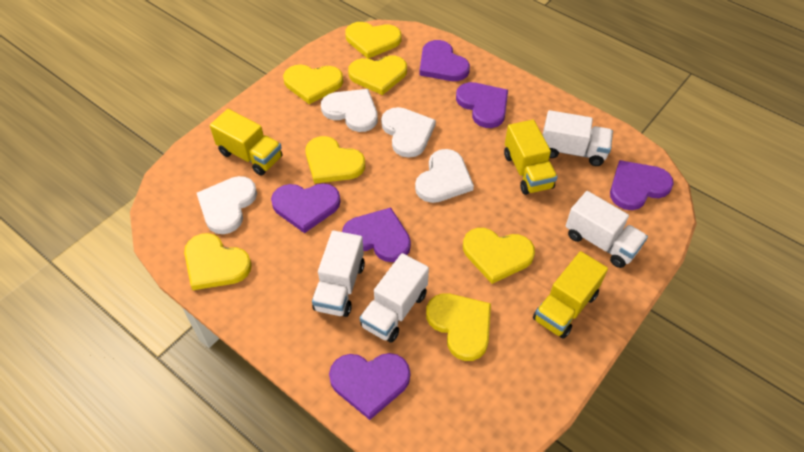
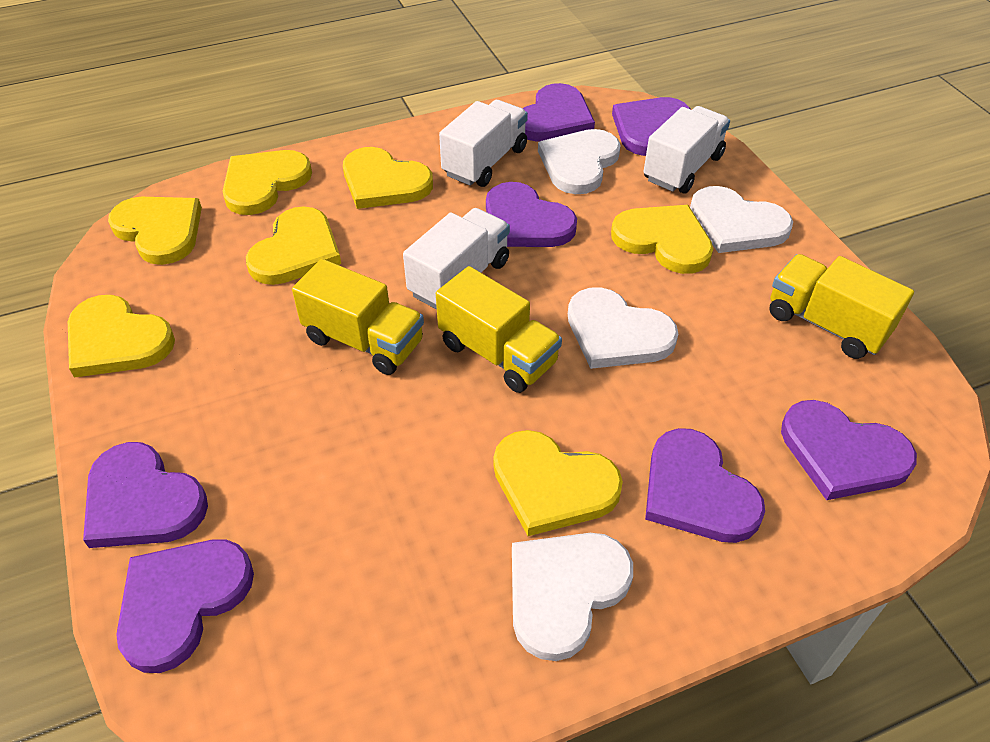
purple heart: 6 -> 7
white truck: 4 -> 3

